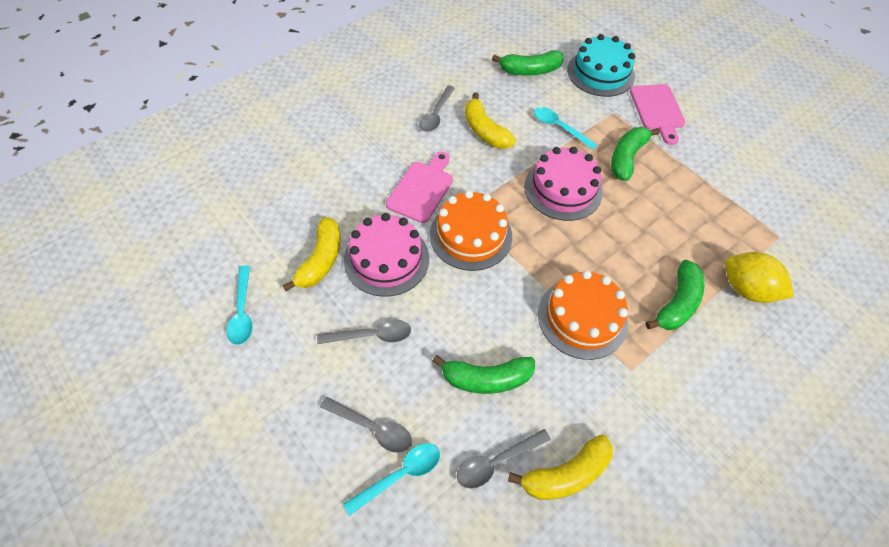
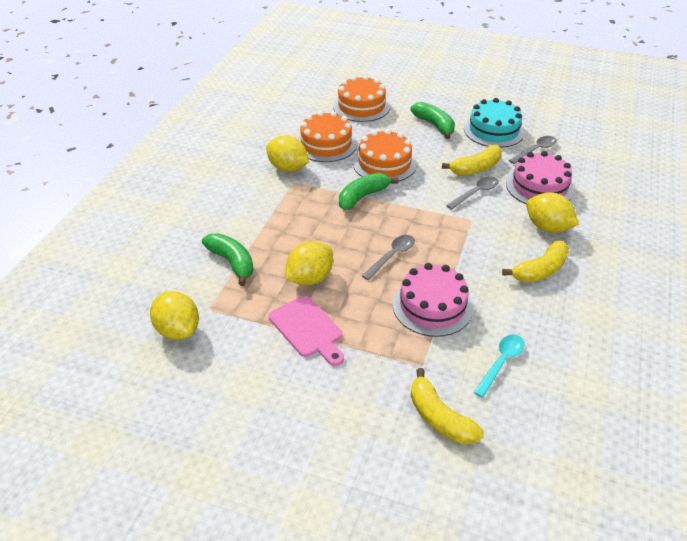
green banana: 4 -> 3
grey spoon: 4 -> 3
orange cake: 2 -> 3
pink cutting board: 2 -> 1
turquoise spoon: 3 -> 1
yellow lemon: 1 -> 4

